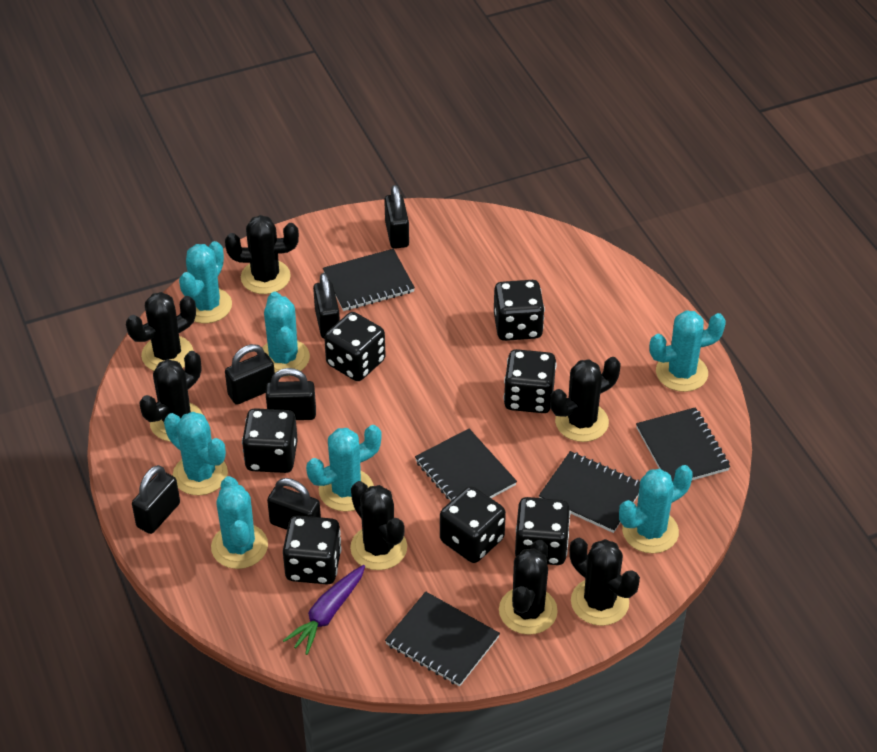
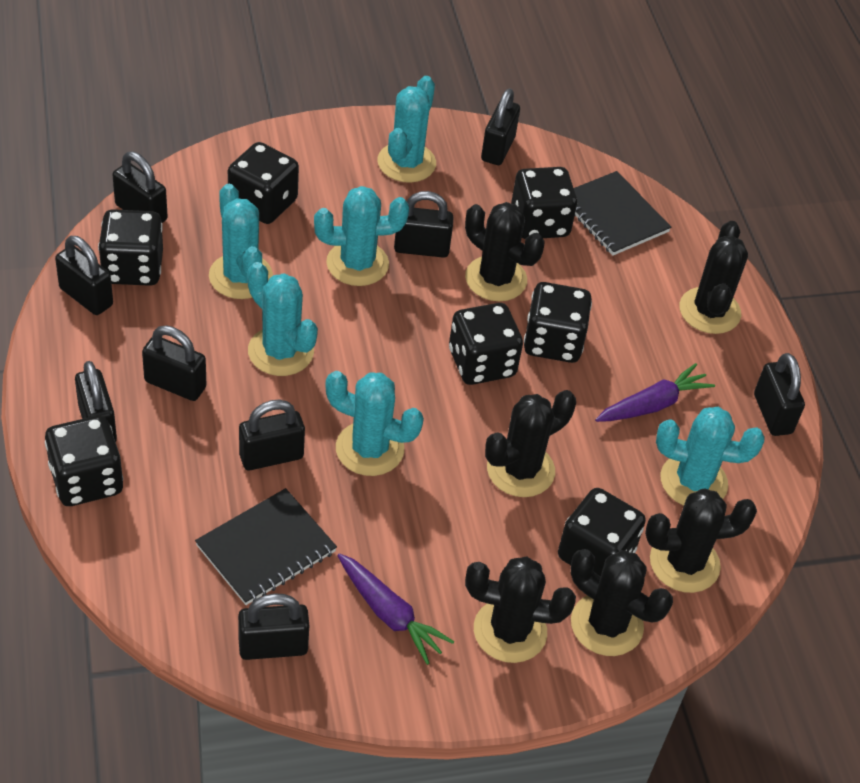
black cactus: 7 -> 6
black notebook: 5 -> 2
black padlock: 6 -> 9
purple carrot: 1 -> 2
turquoise cactus: 7 -> 6

